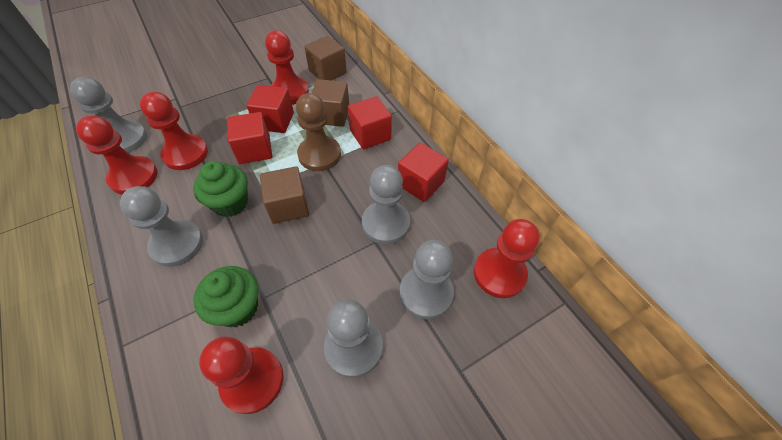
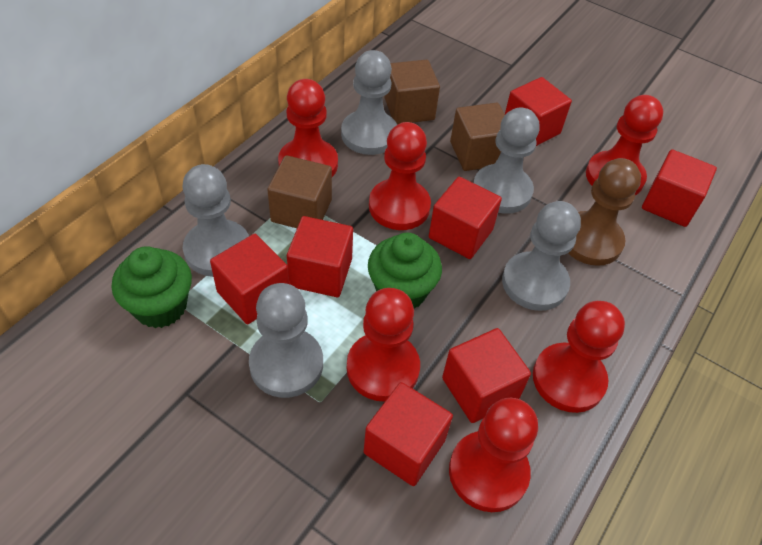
red cube: 4 -> 7
red pawn: 5 -> 6

